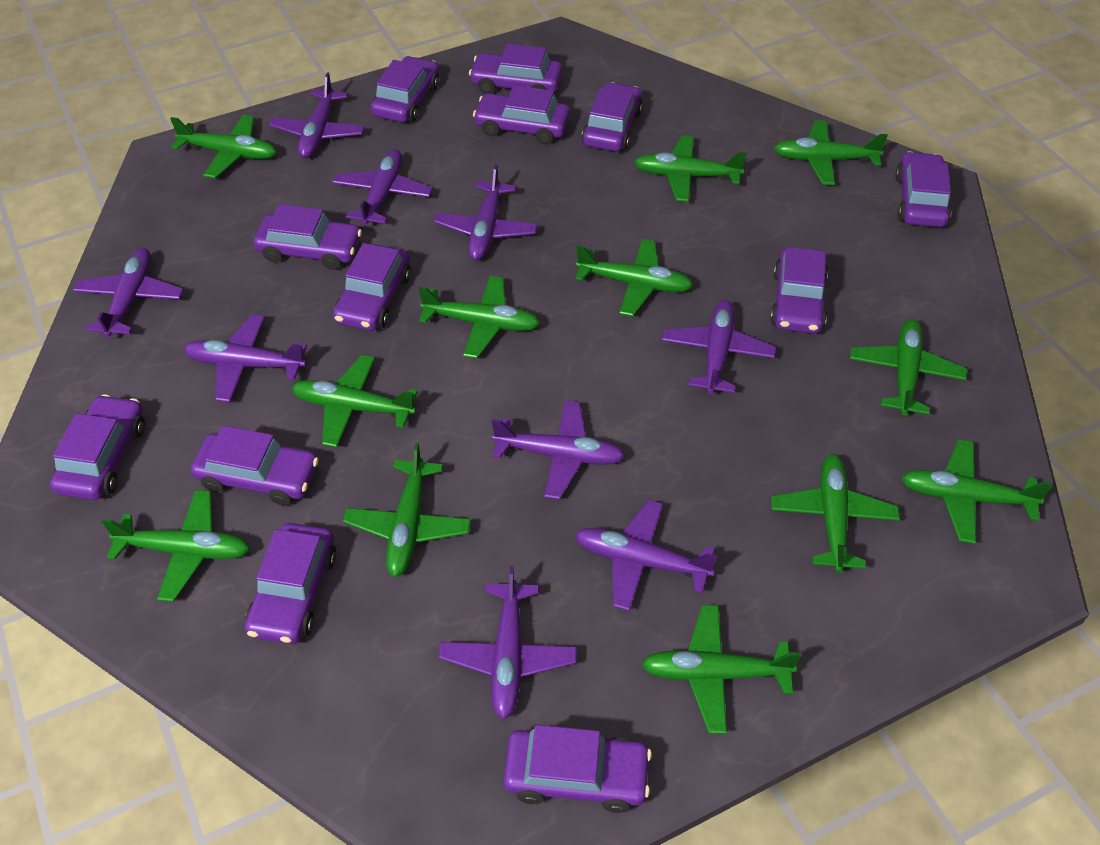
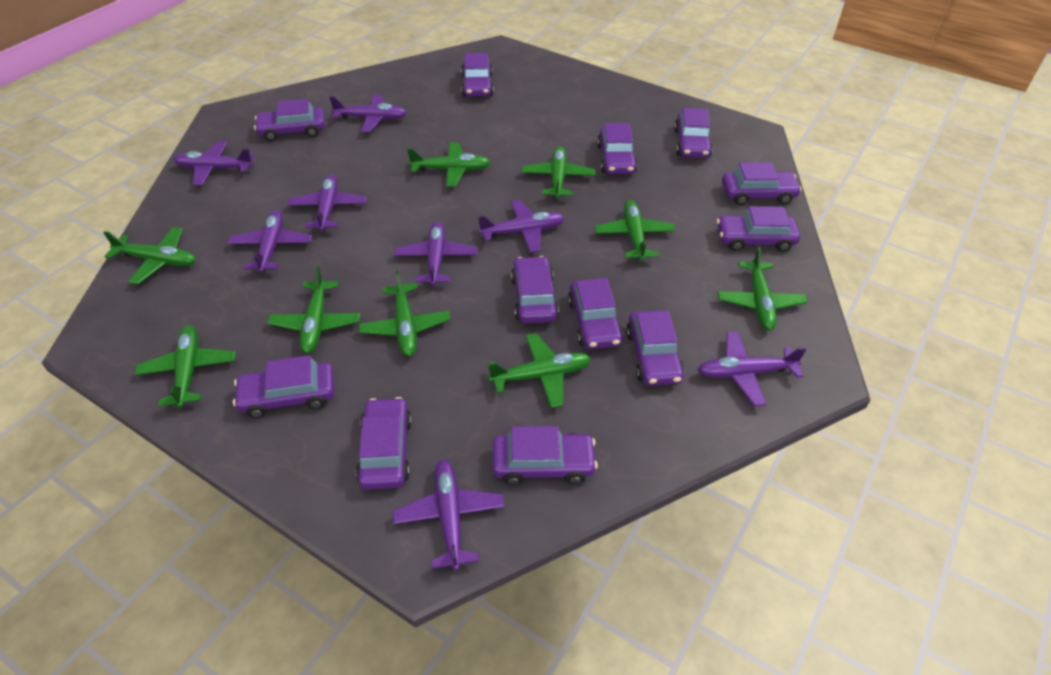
green plane: 12 -> 9
purple plane: 9 -> 8

